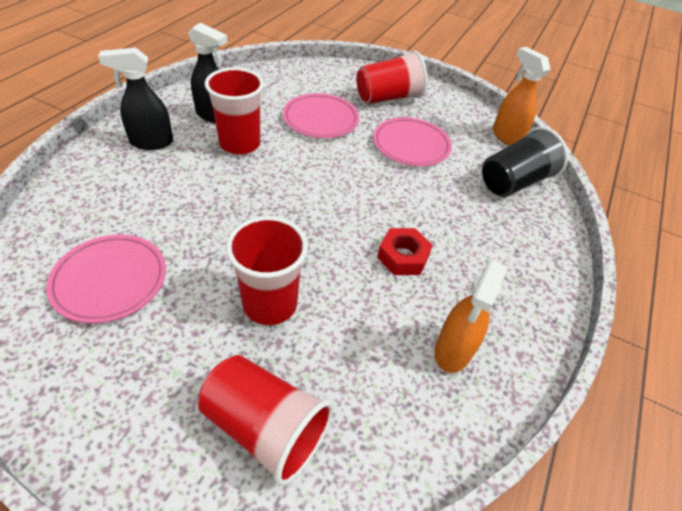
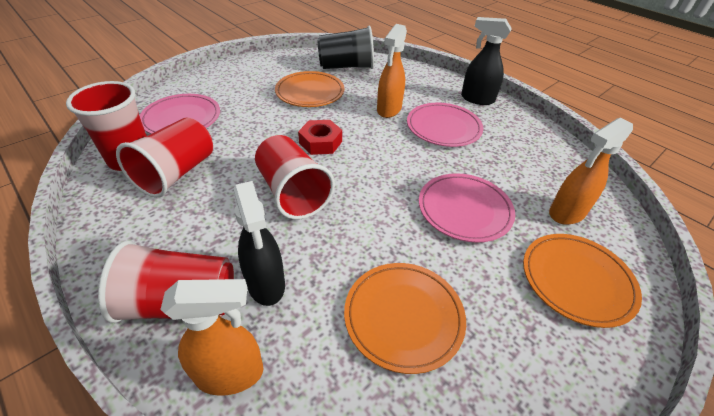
orange plate: 0 -> 3
orange spray bottle: 2 -> 3

